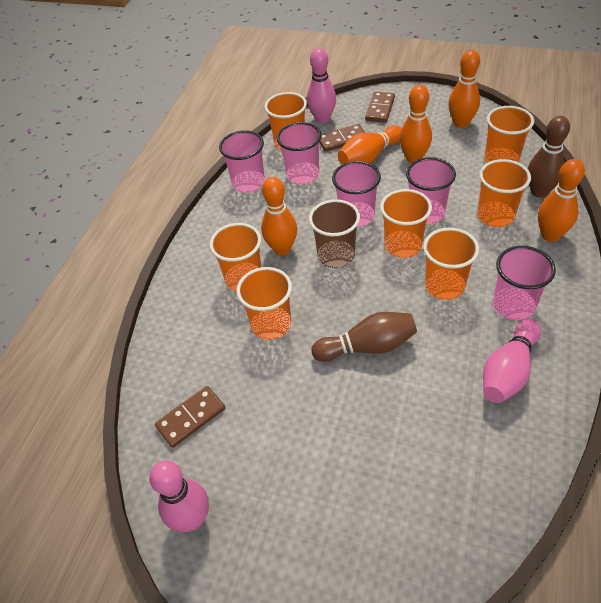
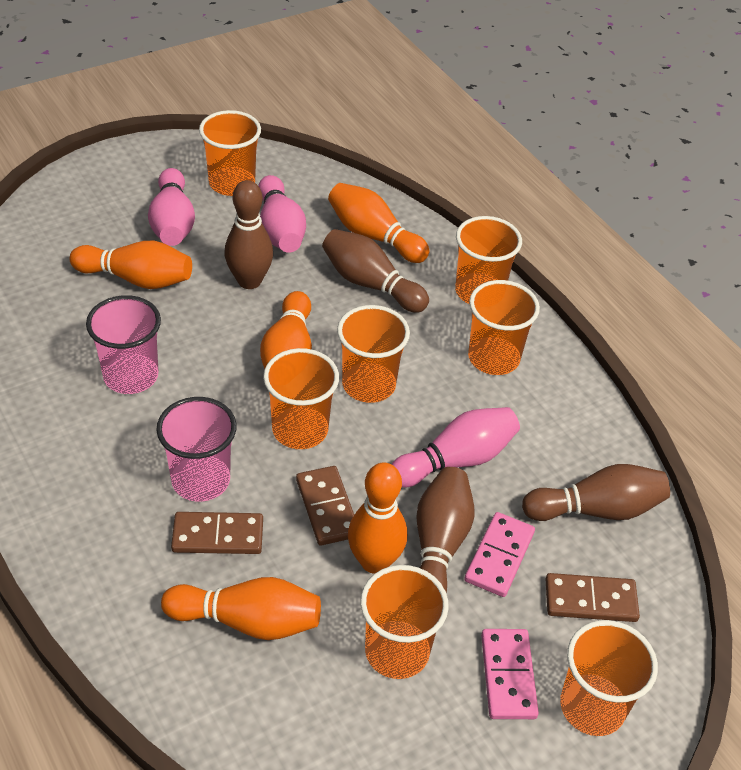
brown bowling pin: 2 -> 4
brown cup: 1 -> 0
pink cup: 5 -> 2
pink domino: 0 -> 2

